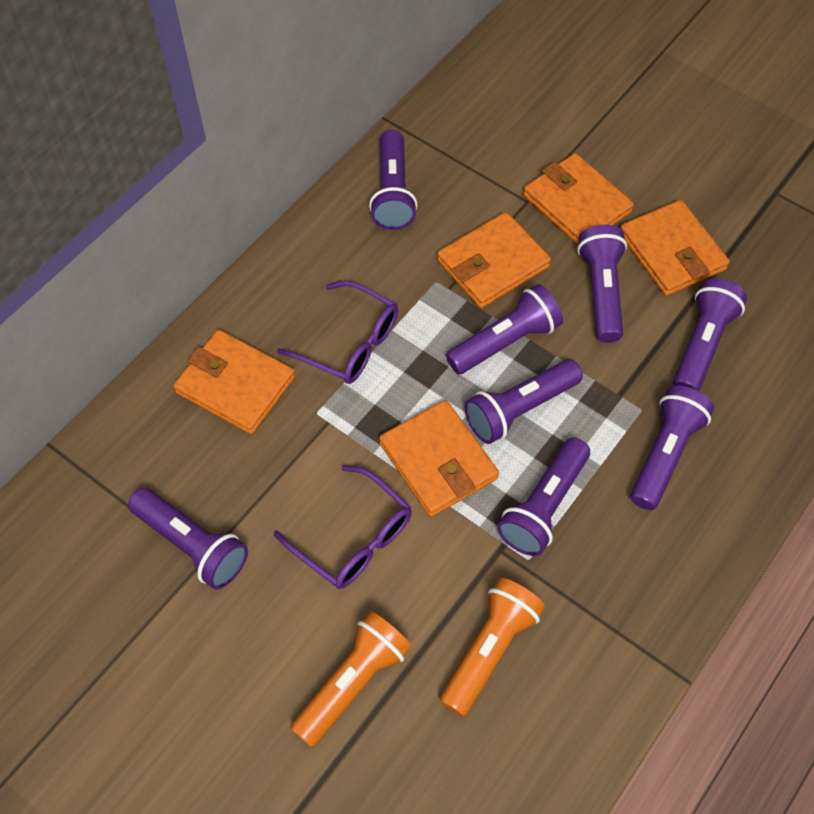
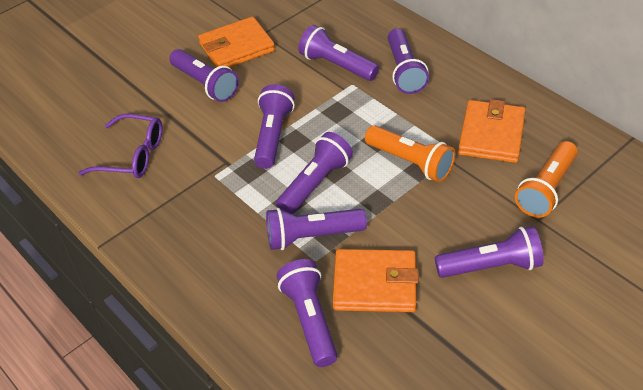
orange wallet: 5 -> 3
purple glasses: 2 -> 1

